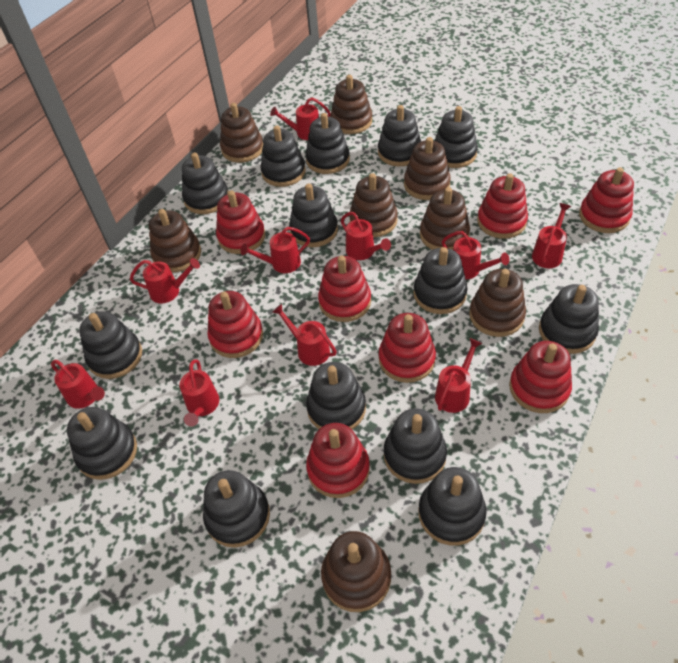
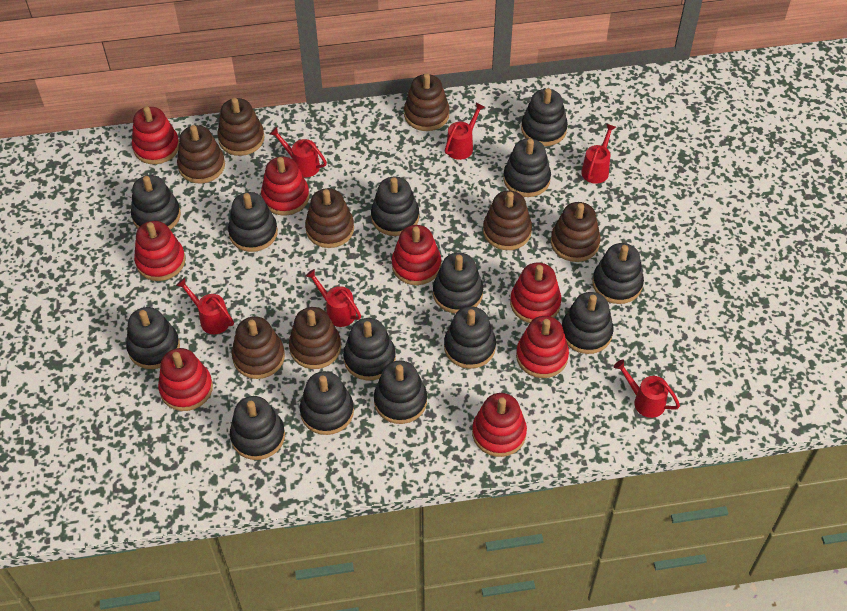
red watering can: 10 -> 6

